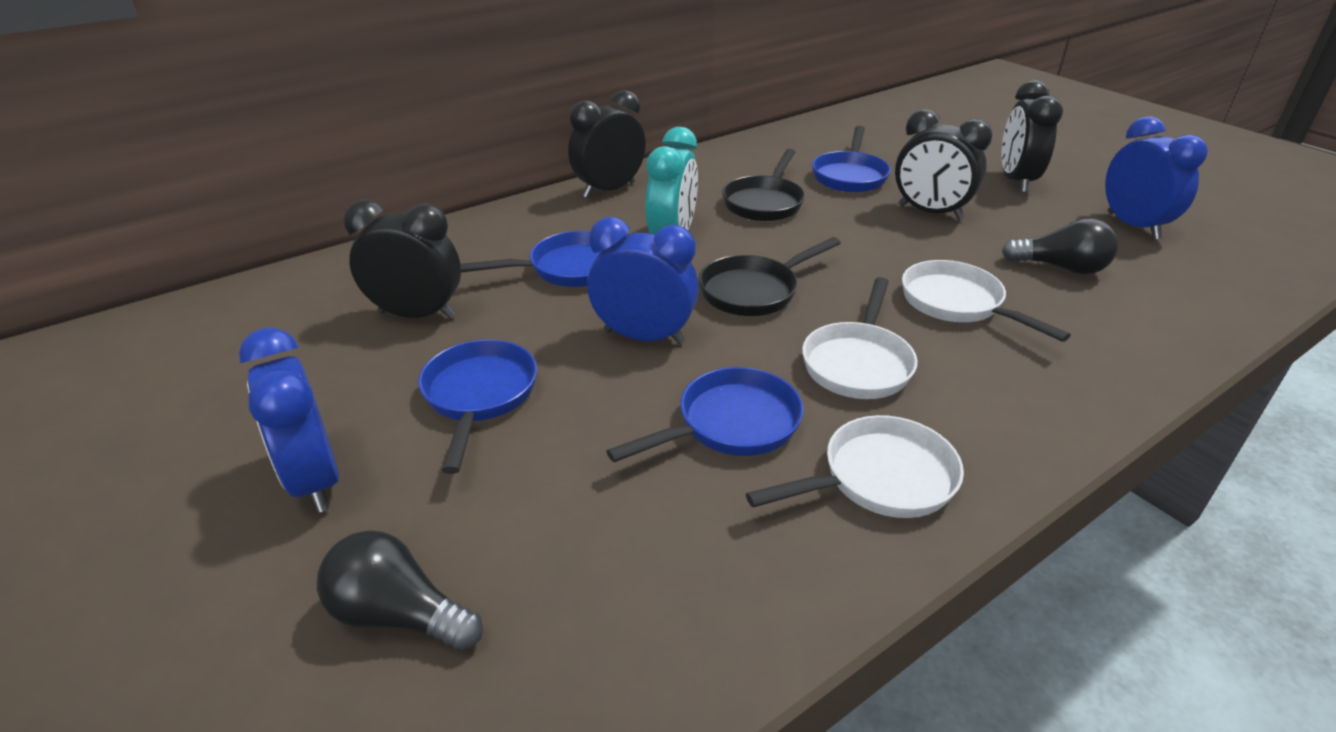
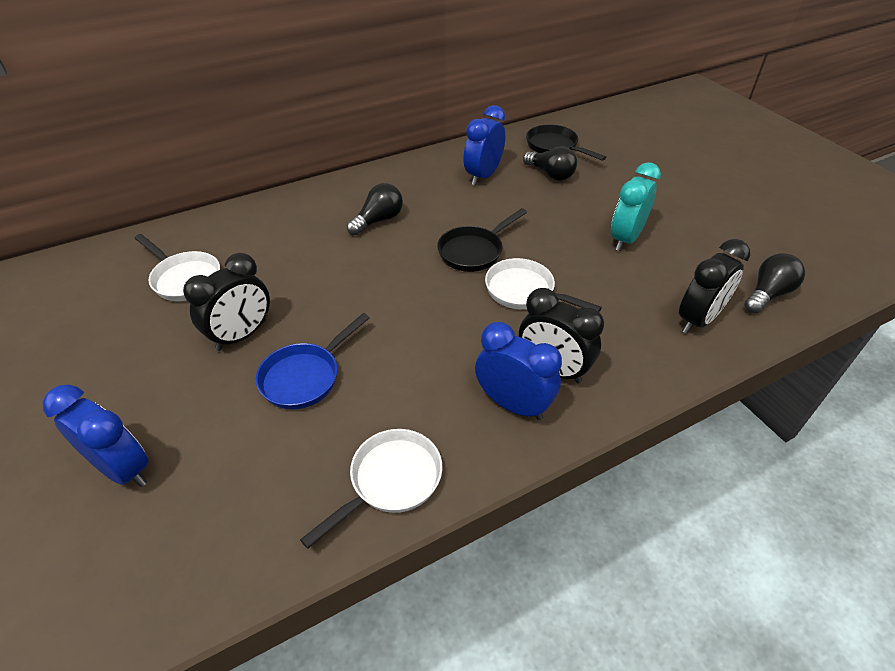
black clock: 4 -> 3
black light bulb: 2 -> 3
blue pan: 4 -> 1

